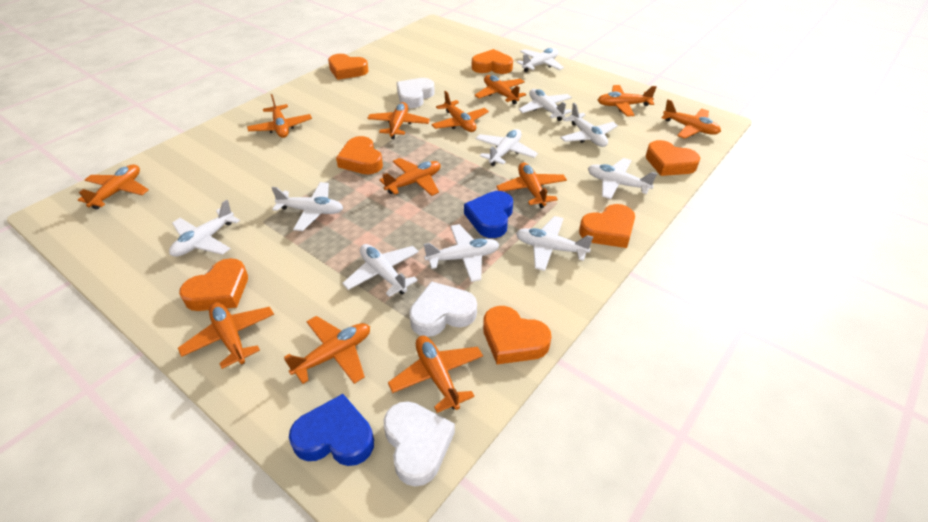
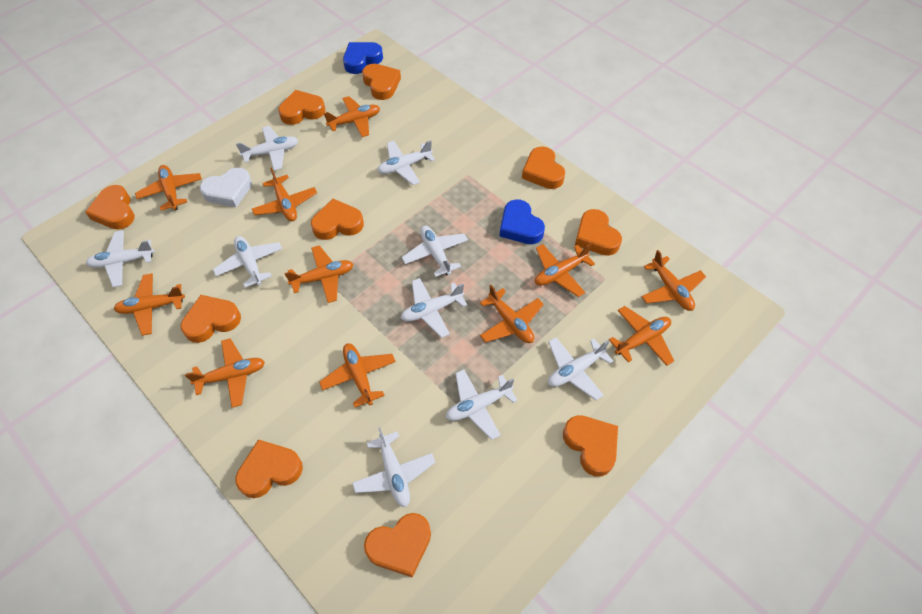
orange heart: 7 -> 10
orange plane: 12 -> 11
white heart: 3 -> 1
white plane: 10 -> 9

